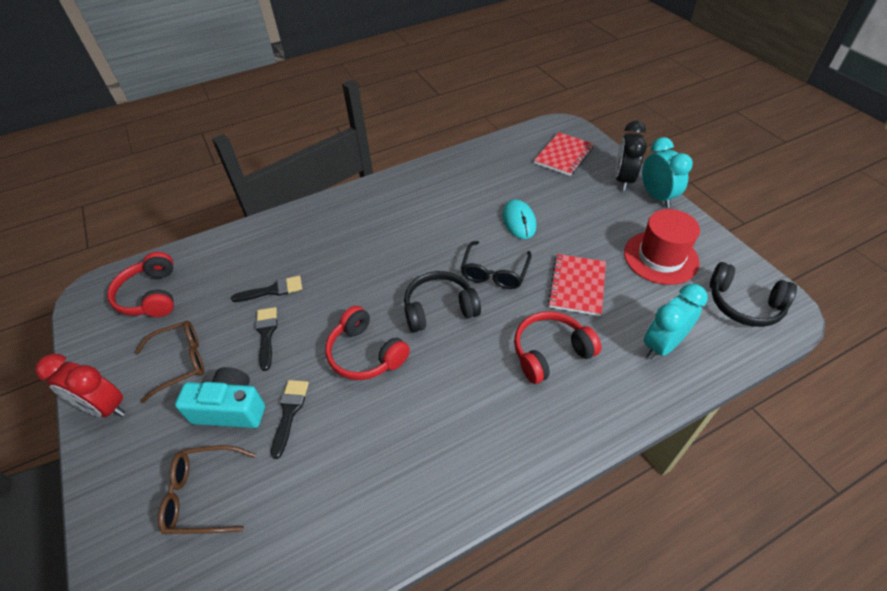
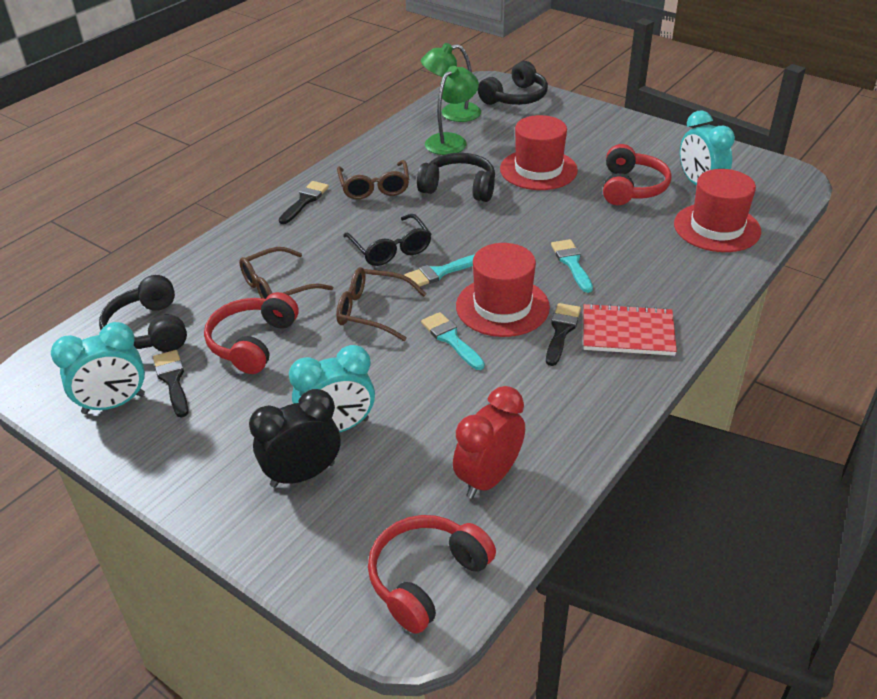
black headphones: 2 -> 3
brown glasses: 2 -> 3
green lamp: 0 -> 2
red hat: 1 -> 3
red notebook: 2 -> 1
turquoise brush: 0 -> 3
turquoise camera: 1 -> 0
turquoise clock: 2 -> 3
turquoise mouse: 1 -> 0

